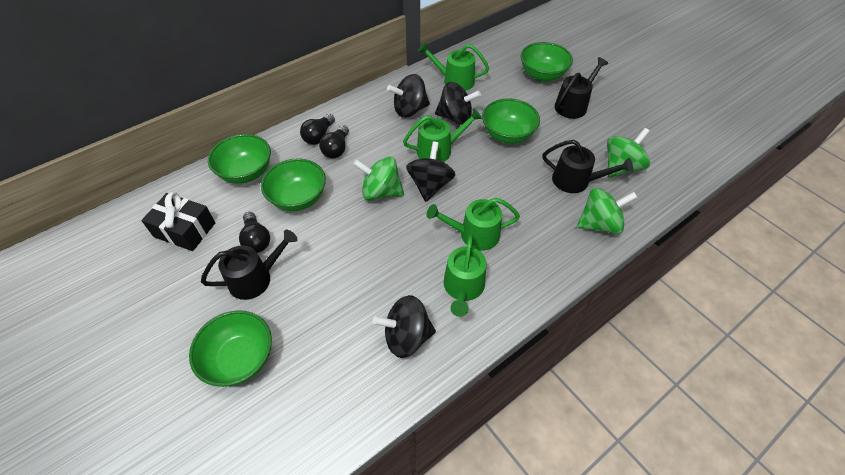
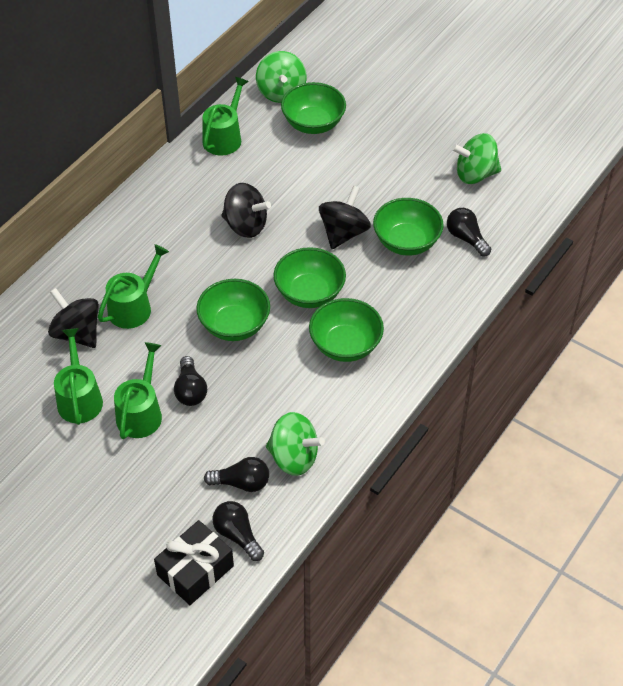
black light bulb: 3 -> 4
black spinning top: 4 -> 3
black watering can: 3 -> 0

